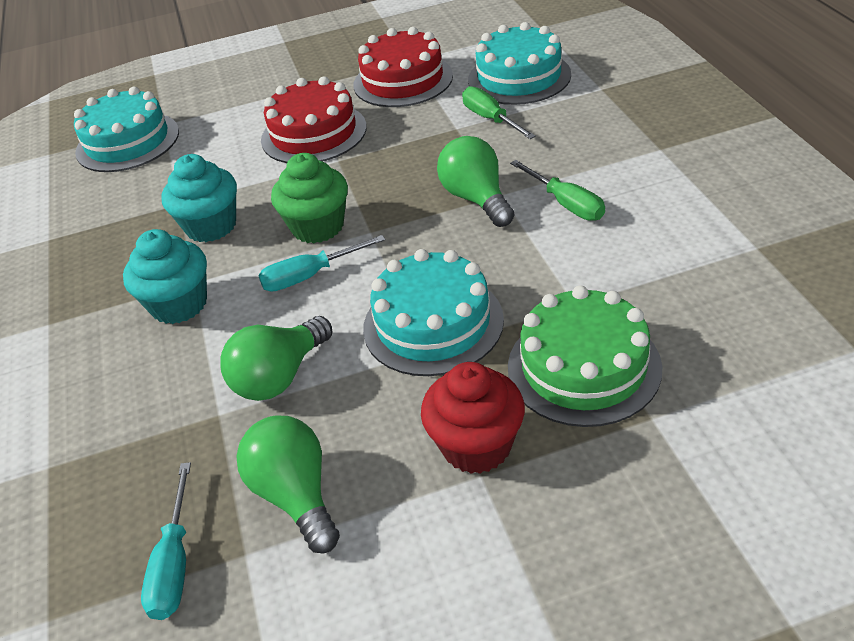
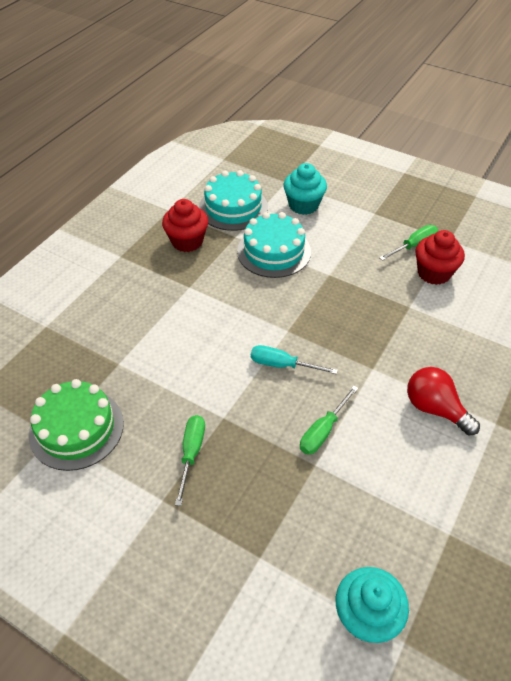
green cupcake: 1 -> 0
green light bulb: 3 -> 0
green screwdriver: 2 -> 3
red cake: 2 -> 0
red cupcake: 1 -> 2
red light bulb: 0 -> 1
turquoise cake: 3 -> 2
turquoise screwdriver: 2 -> 1

